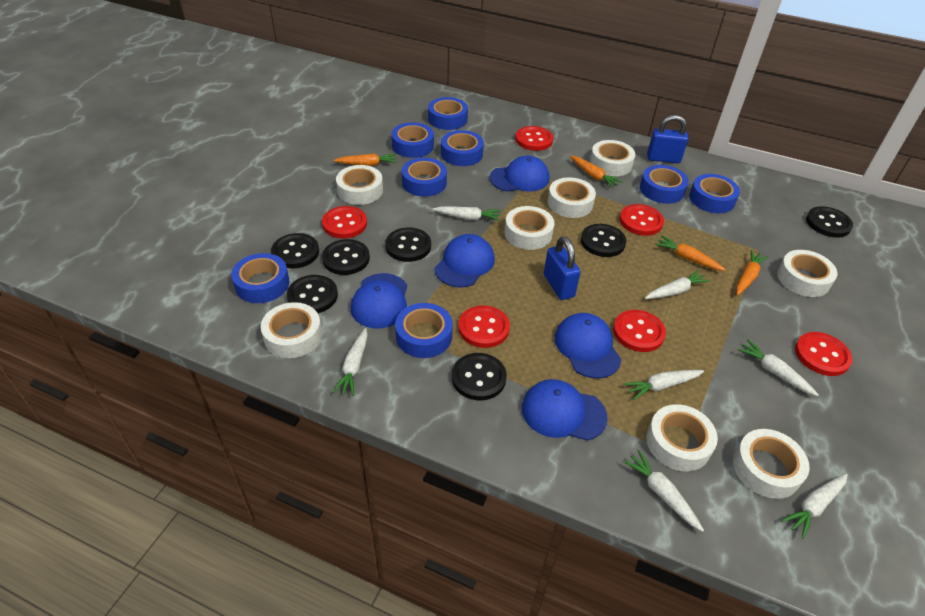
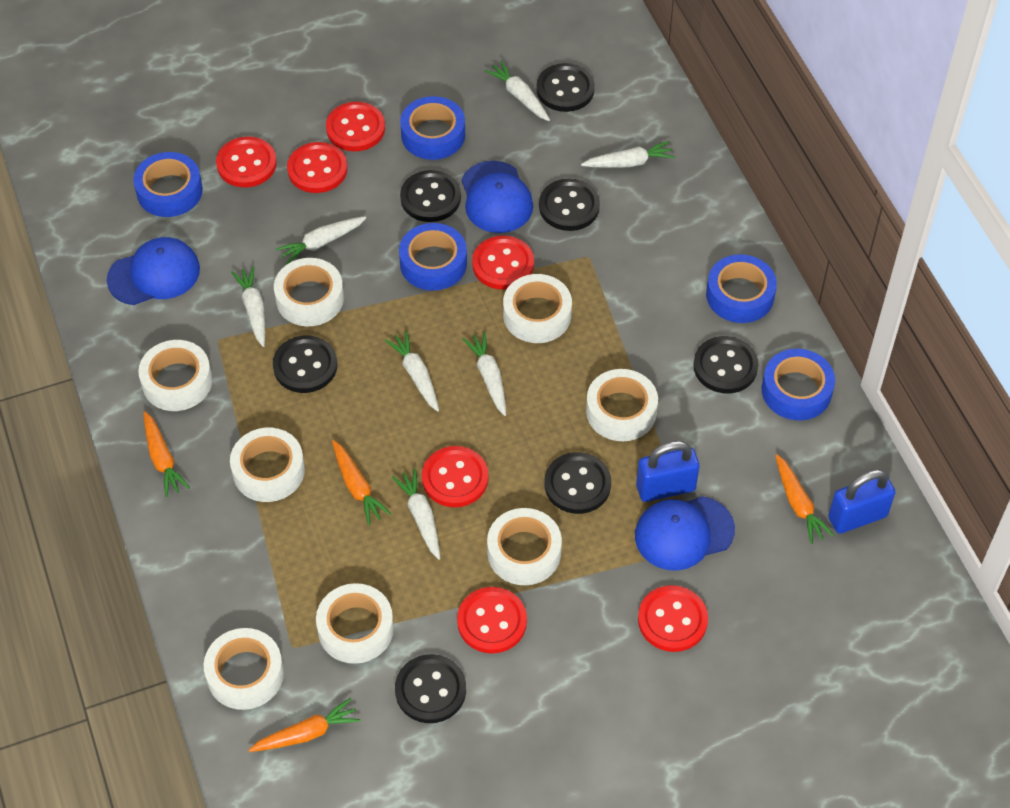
blue cap: 5 -> 3
blue tape: 8 -> 5
red button: 6 -> 7

